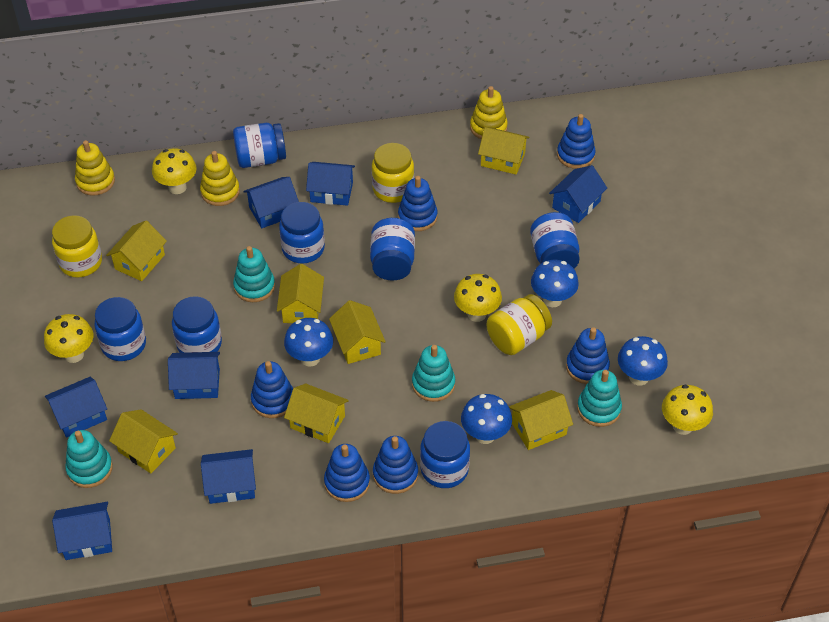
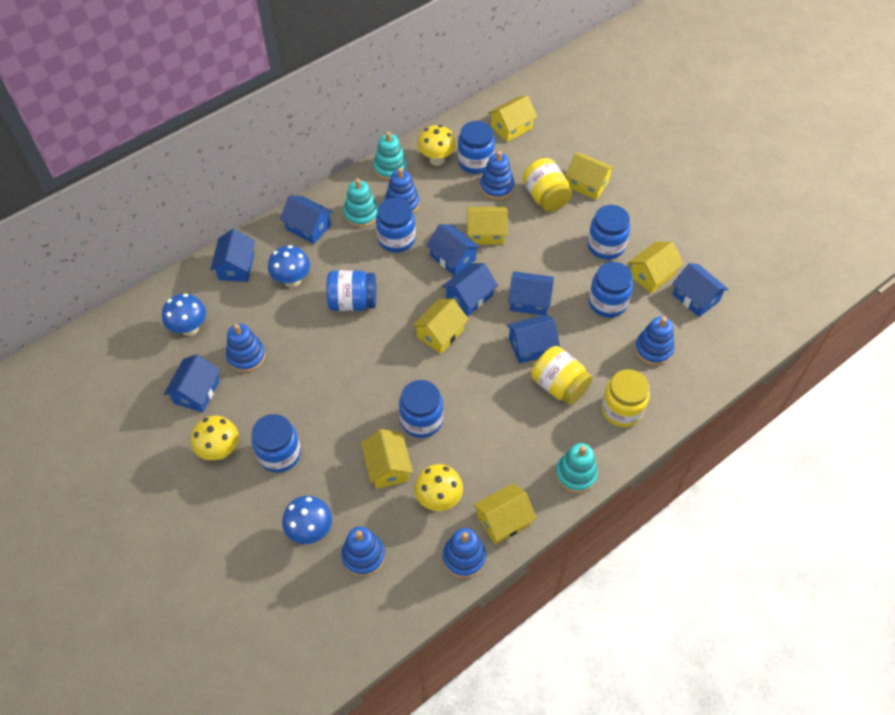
blue house: 7 -> 8
blue mushroom: 4 -> 3
turquoise stacking toy: 4 -> 3
yellow mushroom: 4 -> 3
yellow stacking toy: 3 -> 0

